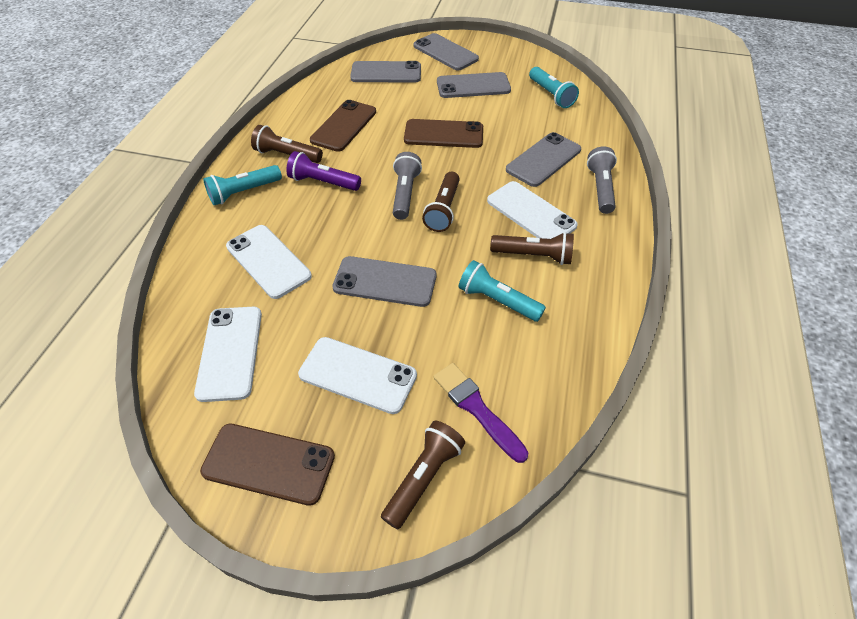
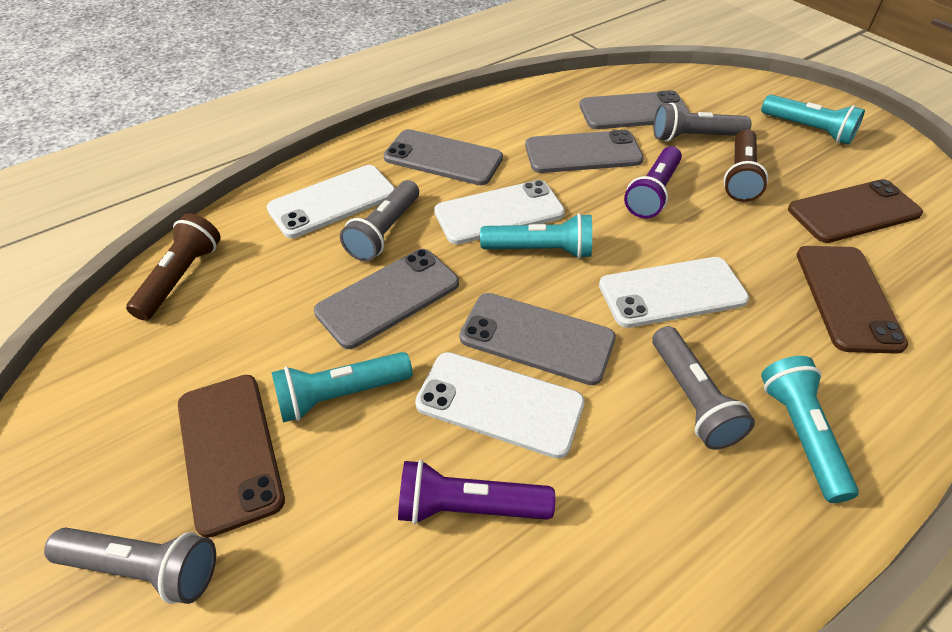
brown flashlight: 4 -> 2
grey flashlight: 2 -> 4
purple brush: 1 -> 0
purple flashlight: 1 -> 2
turquoise flashlight: 3 -> 4

